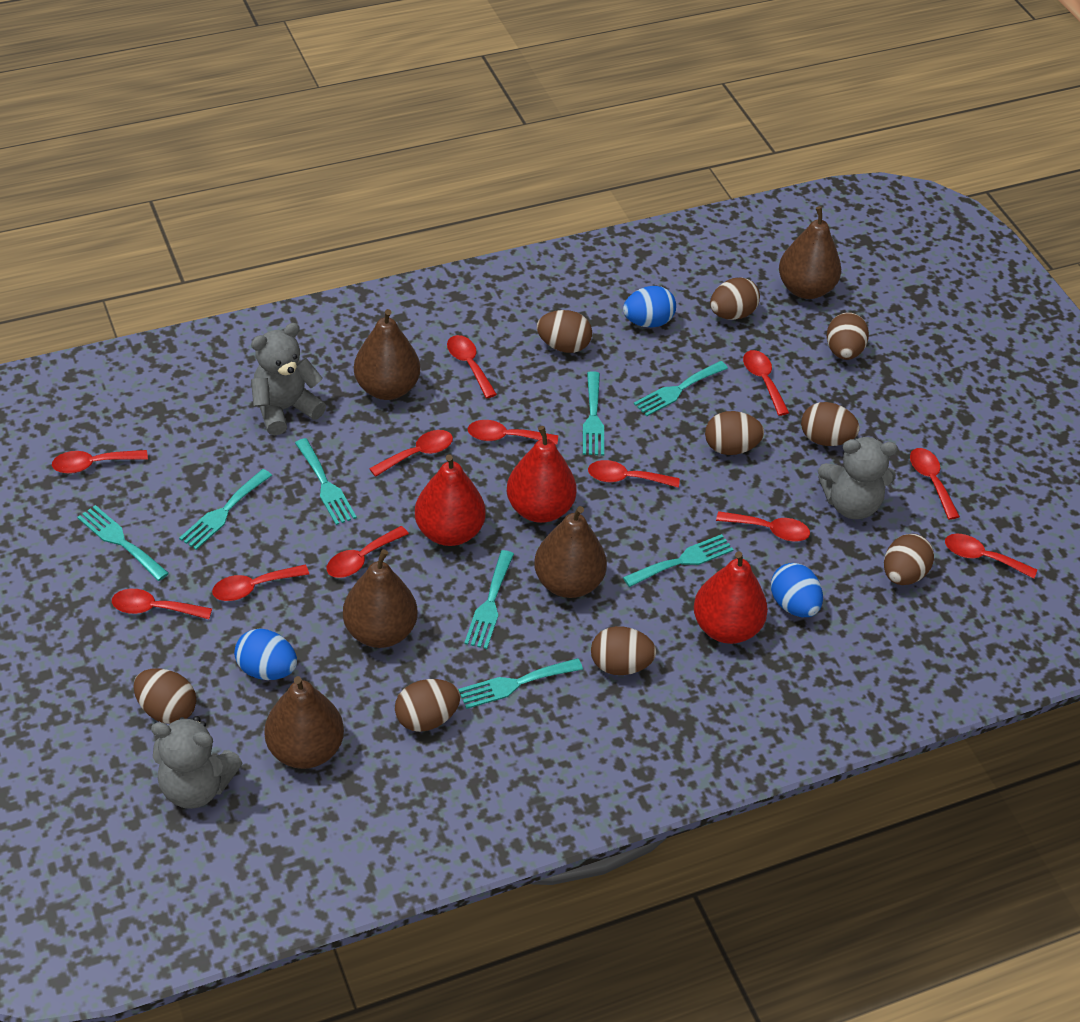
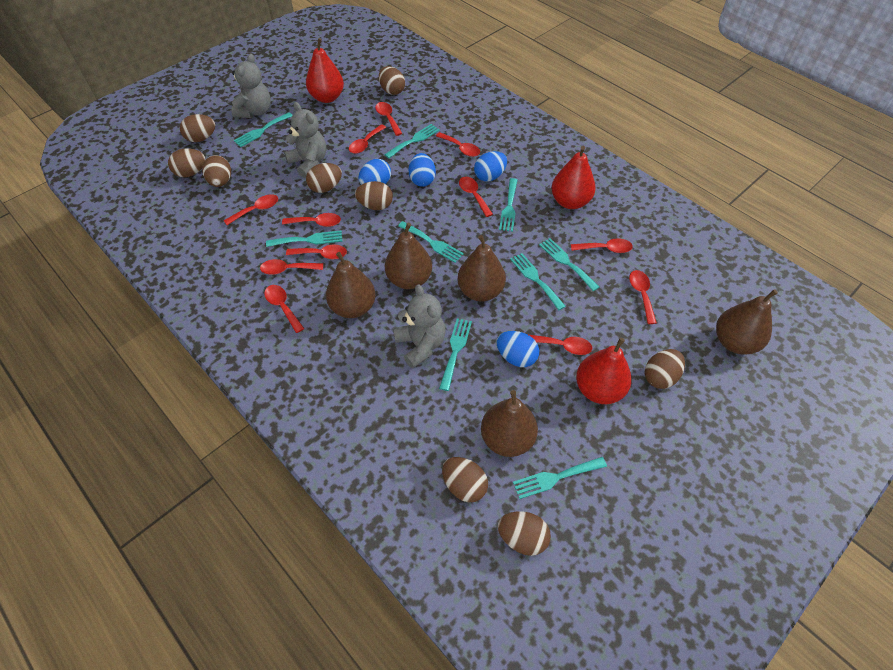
blue egg: 3 -> 4
turquoise fork: 8 -> 9

